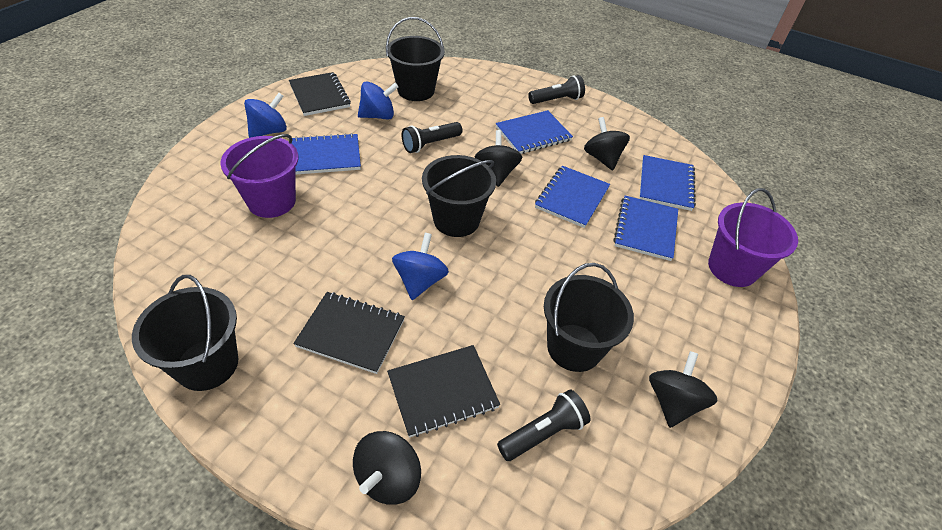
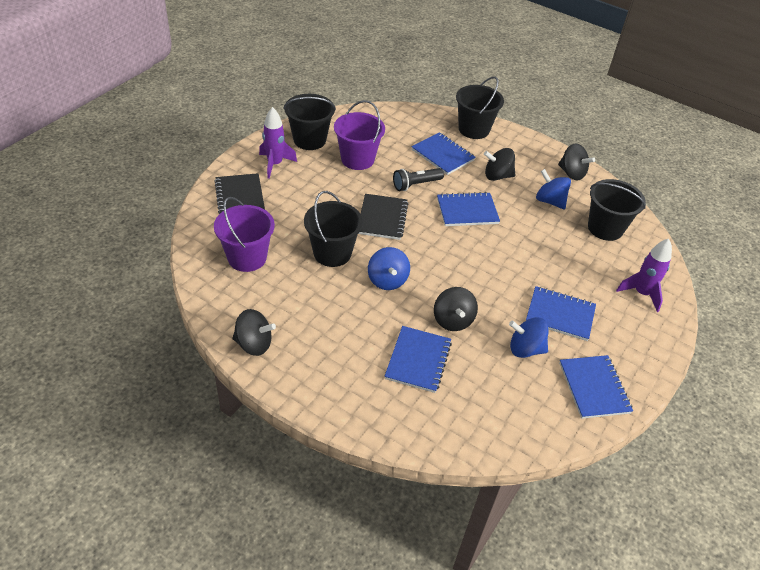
black flashlight: 3 -> 1
black notebook: 3 -> 2
purple rocket: 0 -> 2

